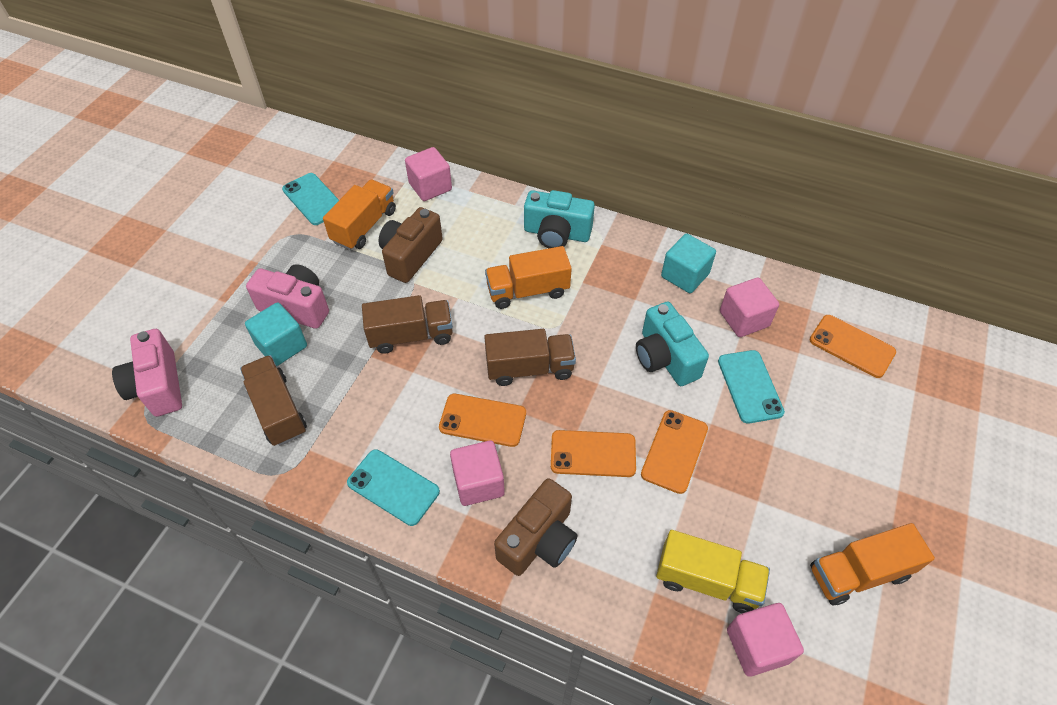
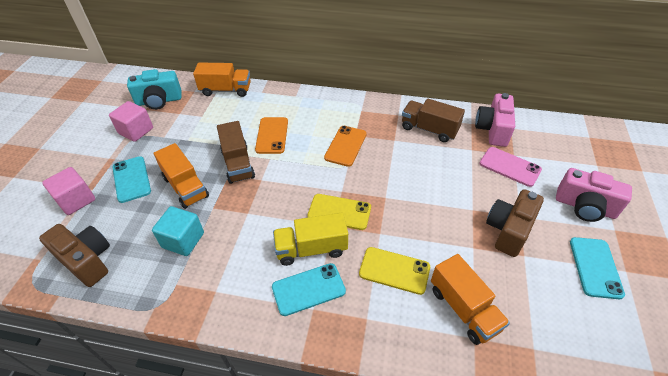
brown truck: 3 -> 2
orange phone: 4 -> 2
pink cube: 4 -> 2
pink phone: 0 -> 1
turquoise camera: 2 -> 1
turquoise cube: 2 -> 1
yellow phone: 0 -> 2

